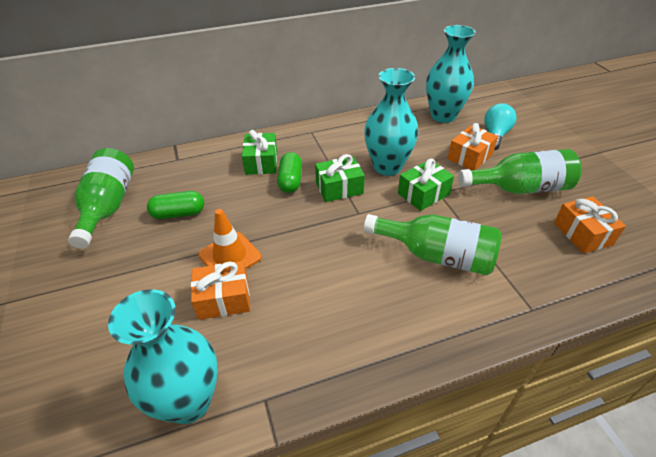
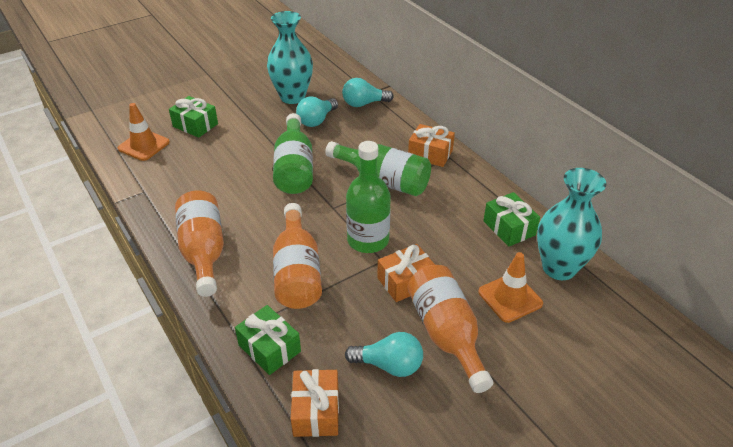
green capsule: 2 -> 0
orange bottle: 0 -> 3
orange traffic cone: 1 -> 2
turquoise light bulb: 1 -> 3
turquoise vase: 3 -> 2

